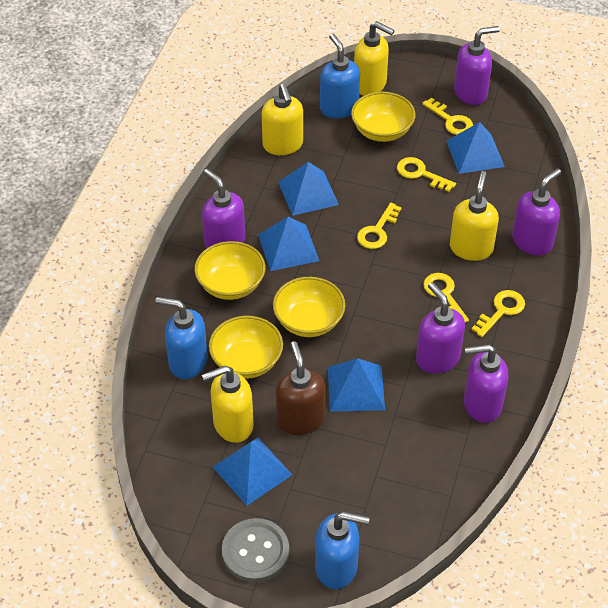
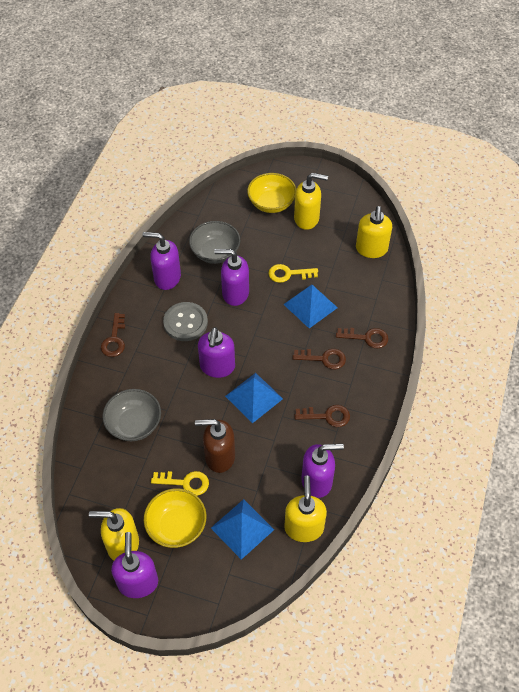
blue pyramid: 5 -> 3
blue soap dispenser: 3 -> 0
brown key: 0 -> 4
grey bowl: 0 -> 2
yellow bowl: 4 -> 2
yellow key: 5 -> 2

